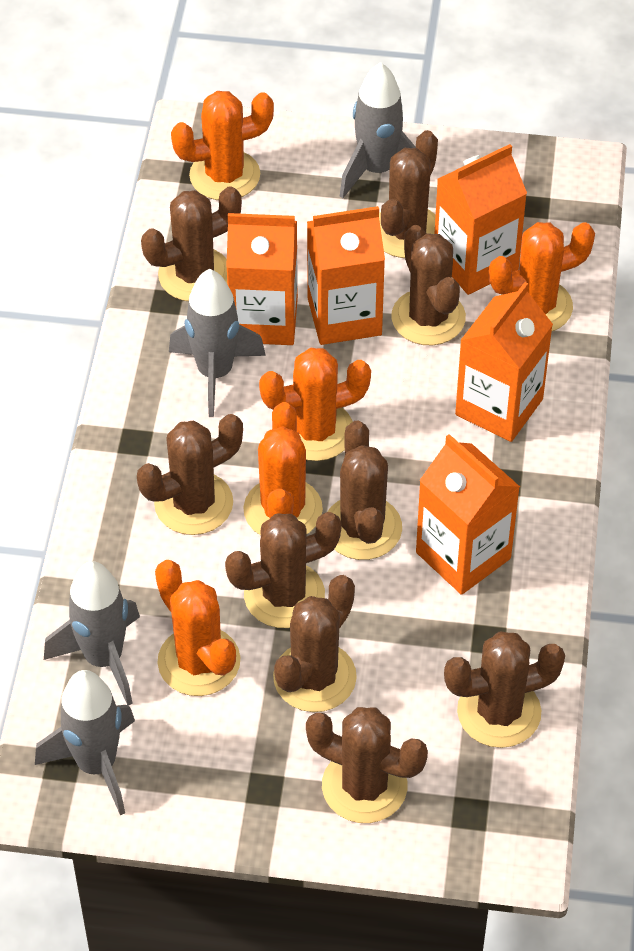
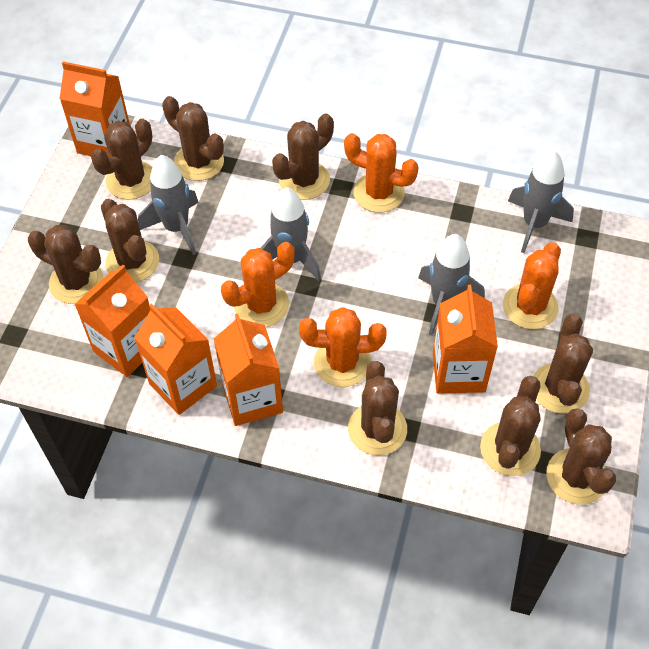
orange cactus: 5 -> 4

